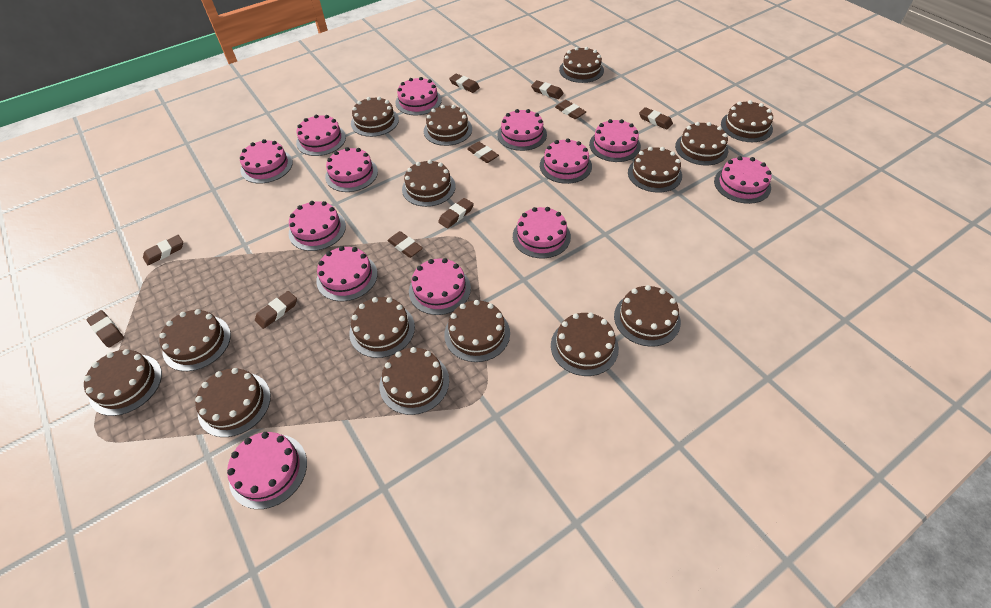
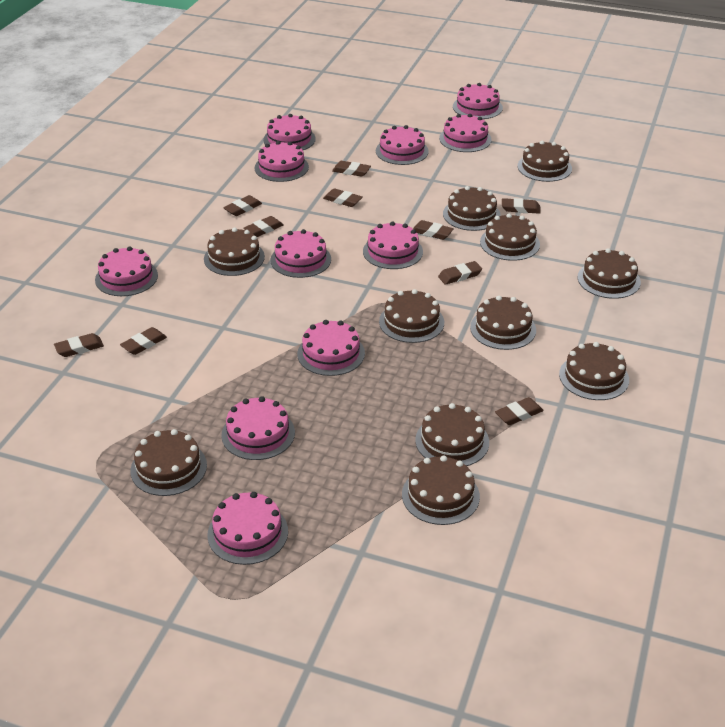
brown cake: 15 -> 11
pink cake: 13 -> 11

